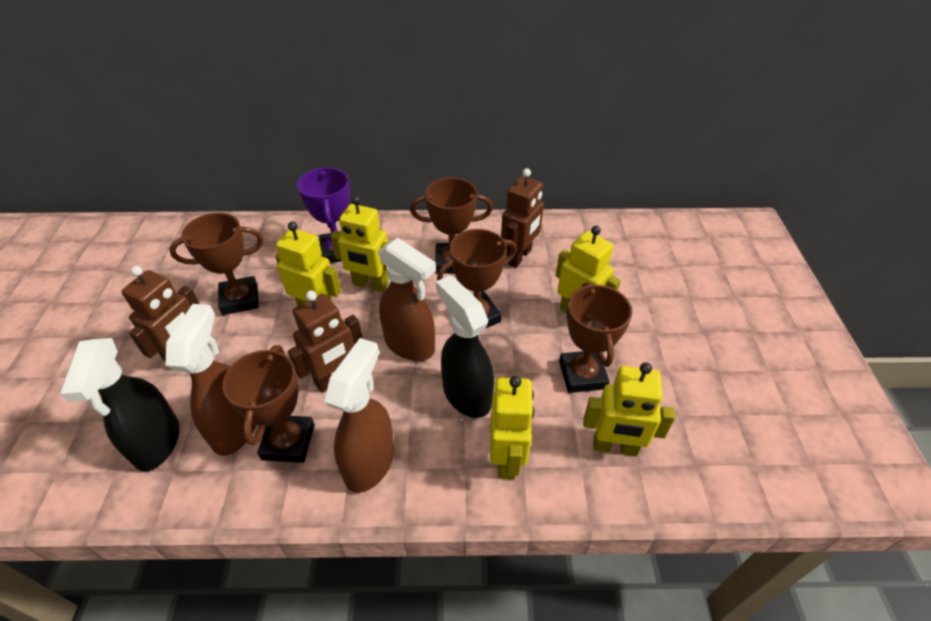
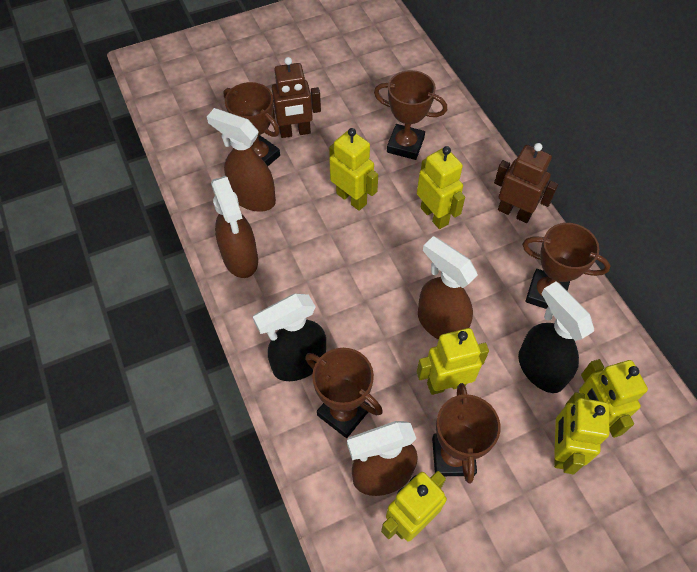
brown robot: 3 -> 2
brown spray bottle: 3 -> 4
purple trophy: 1 -> 0
yellow robot: 5 -> 6

